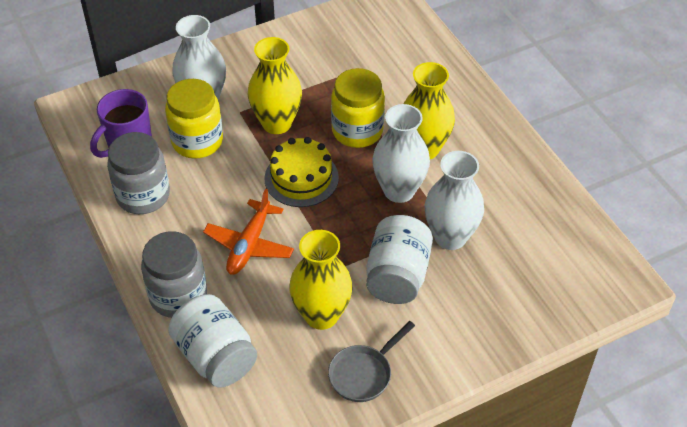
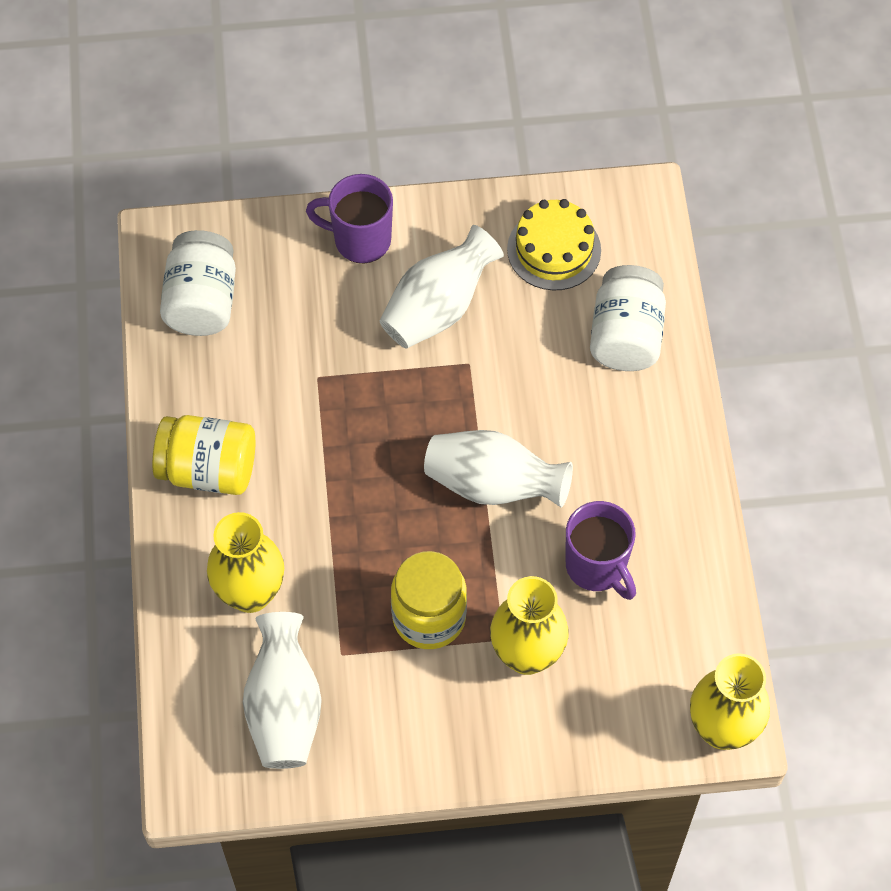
grey jar: 2 -> 0
grey pan: 1 -> 0
orange plane: 1 -> 0
purple mug: 1 -> 2

